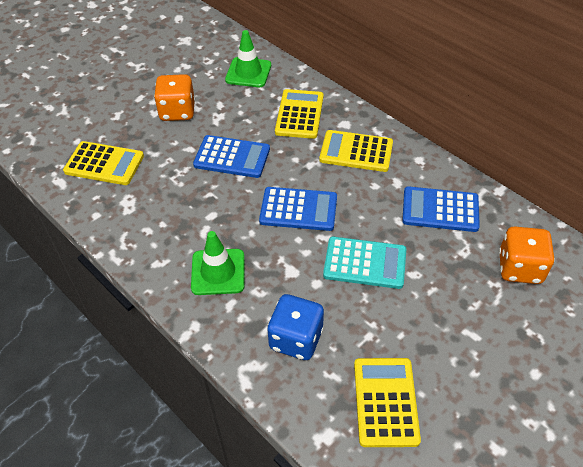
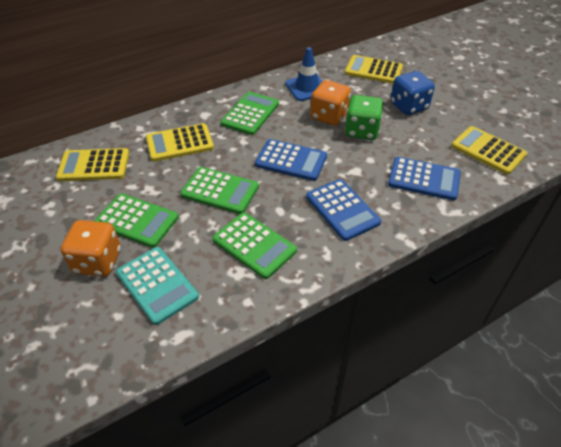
blue traffic cone: 0 -> 1
green calculator: 0 -> 4
green dice: 0 -> 1
green traffic cone: 2 -> 0

